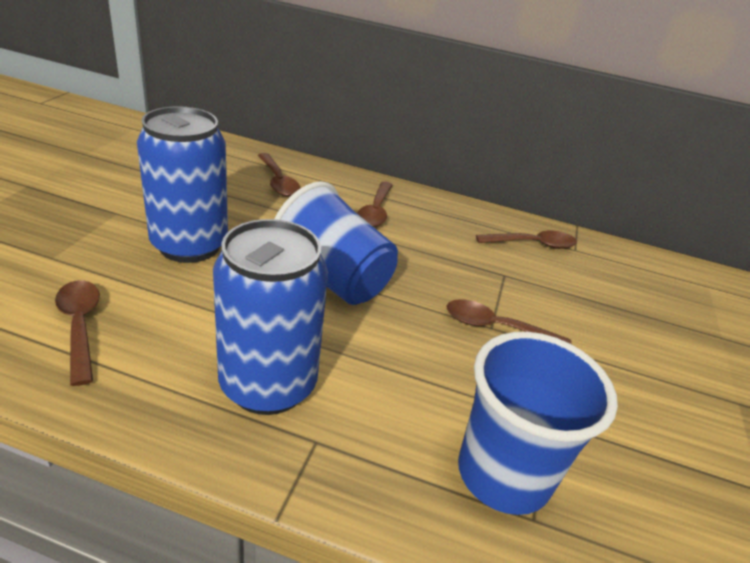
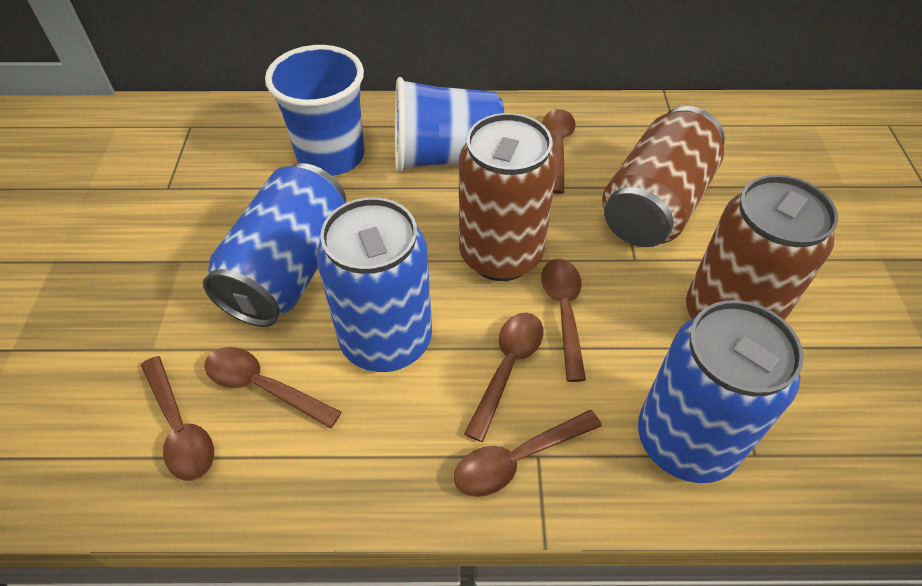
blue can: 2 -> 3
brown can: 0 -> 3
brown spoon: 5 -> 6

